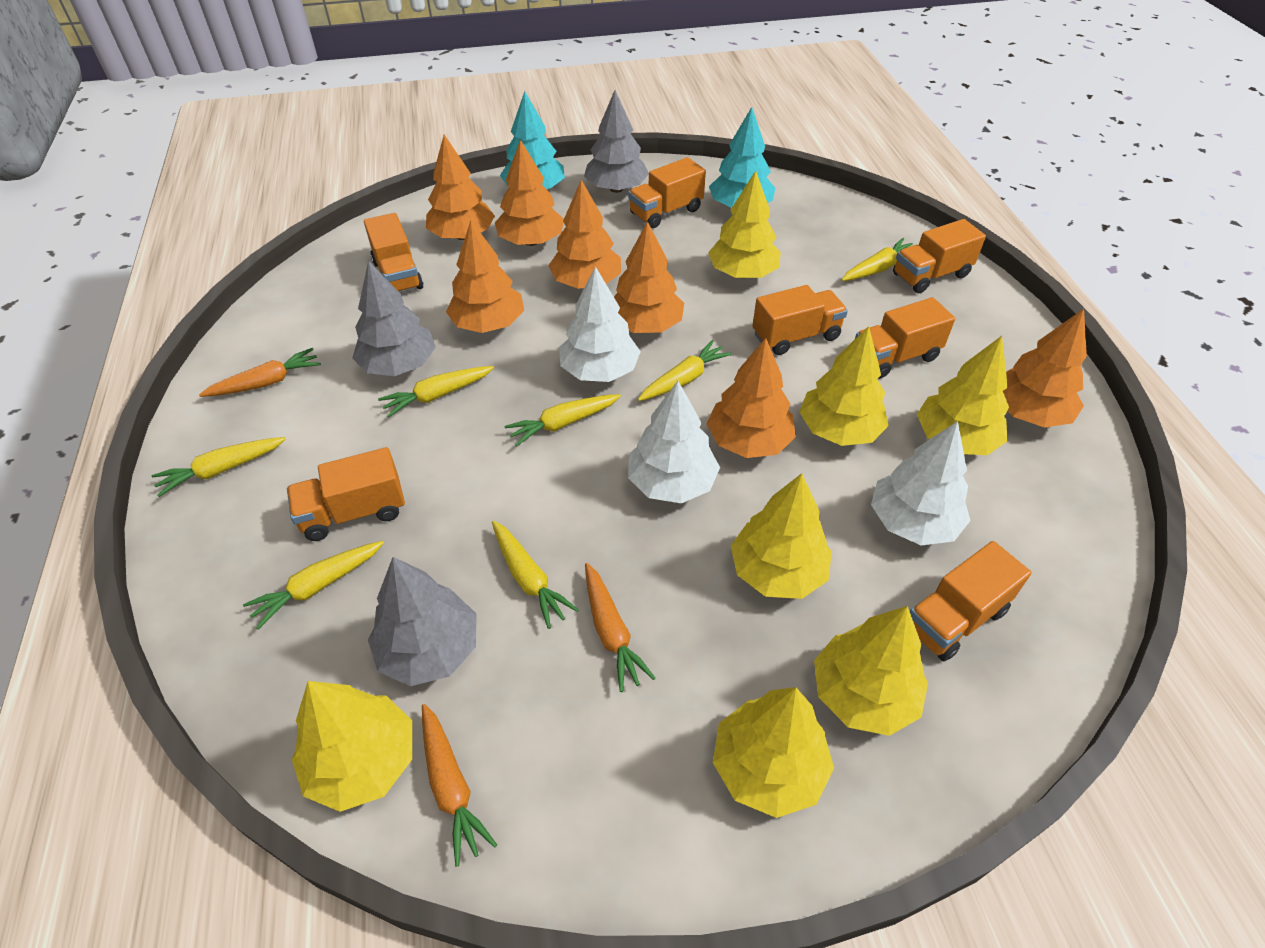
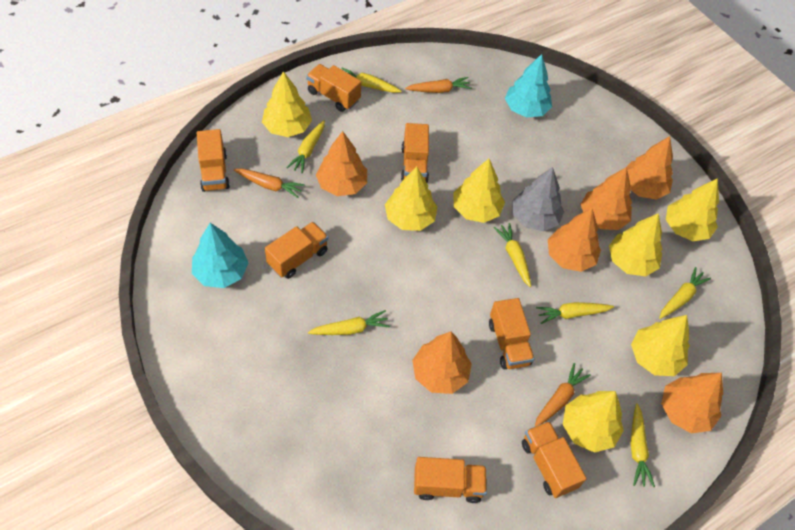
grey tree: 3 -> 1
orange tree: 7 -> 6
white tree: 3 -> 0

